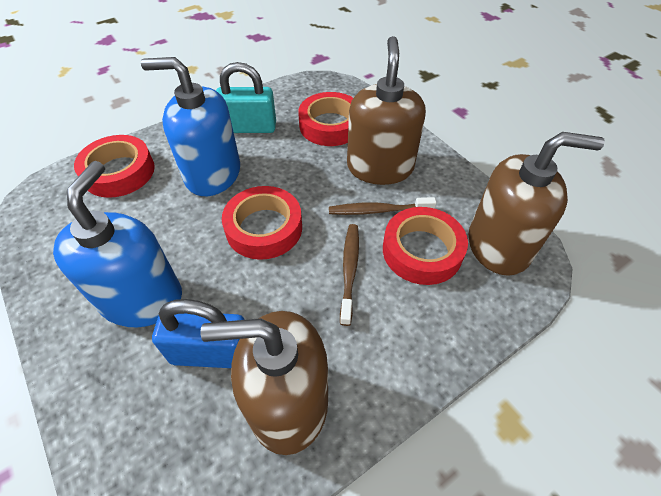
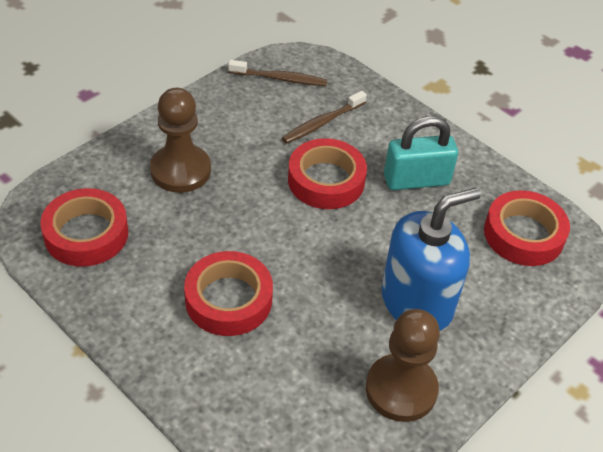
blue padlock: 1 -> 0
blue soap dispenser: 2 -> 1
brown pawn: 0 -> 2
brown soap dispenser: 3 -> 0

